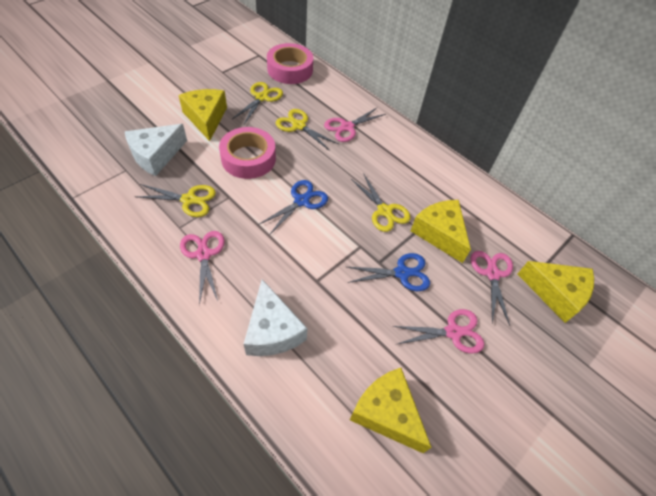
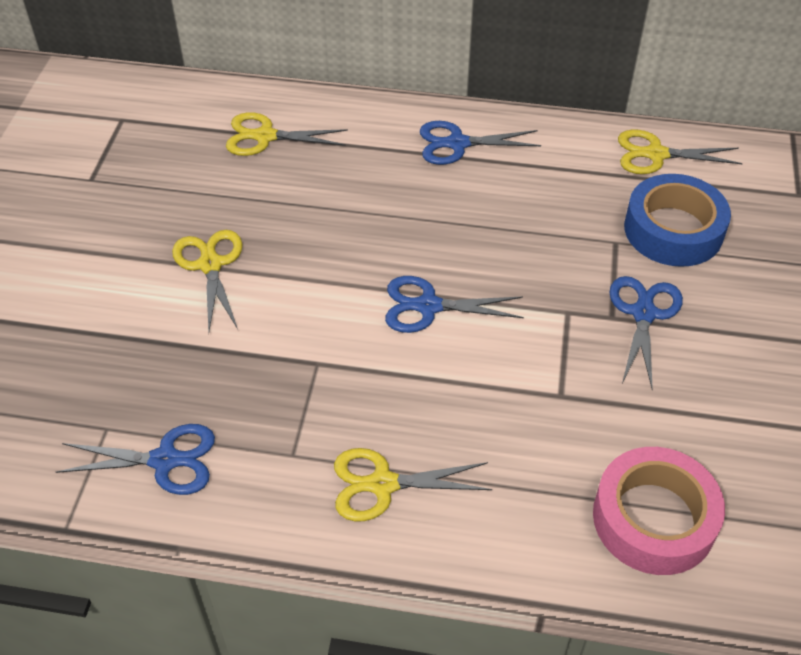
blue scissors: 2 -> 4
blue tape: 0 -> 1
pink scissors: 4 -> 0
pink tape: 2 -> 1
white cheese: 2 -> 0
yellow cheese: 4 -> 0

